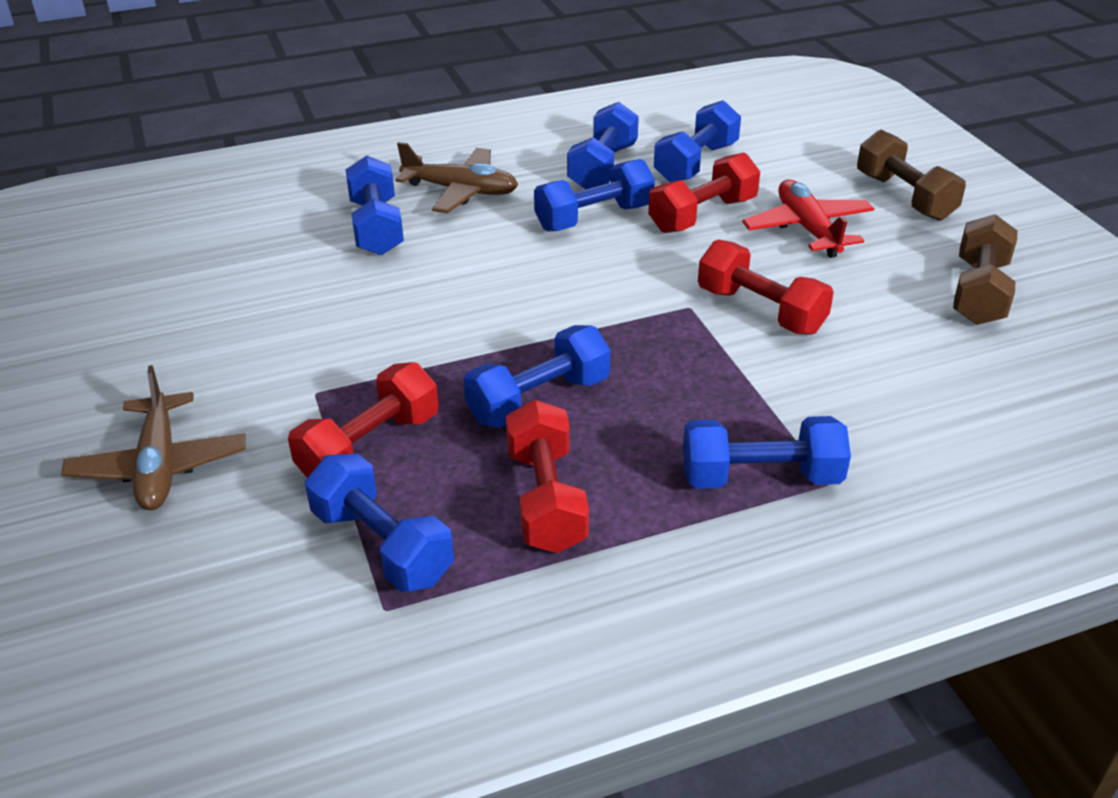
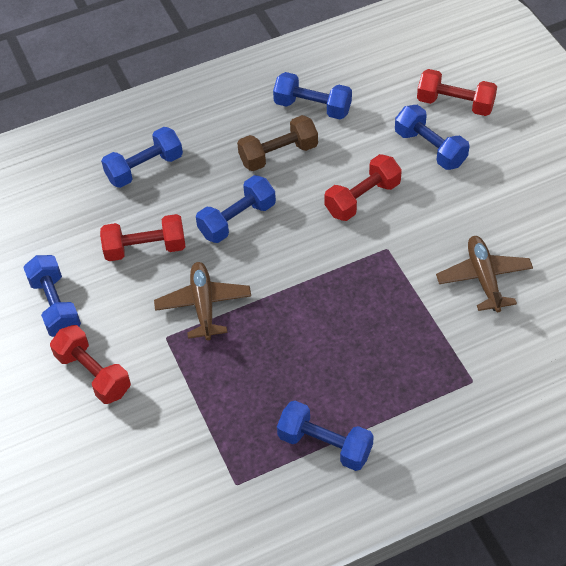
blue dumbbell: 7 -> 6
brown dumbbell: 2 -> 1
red plane: 1 -> 0

